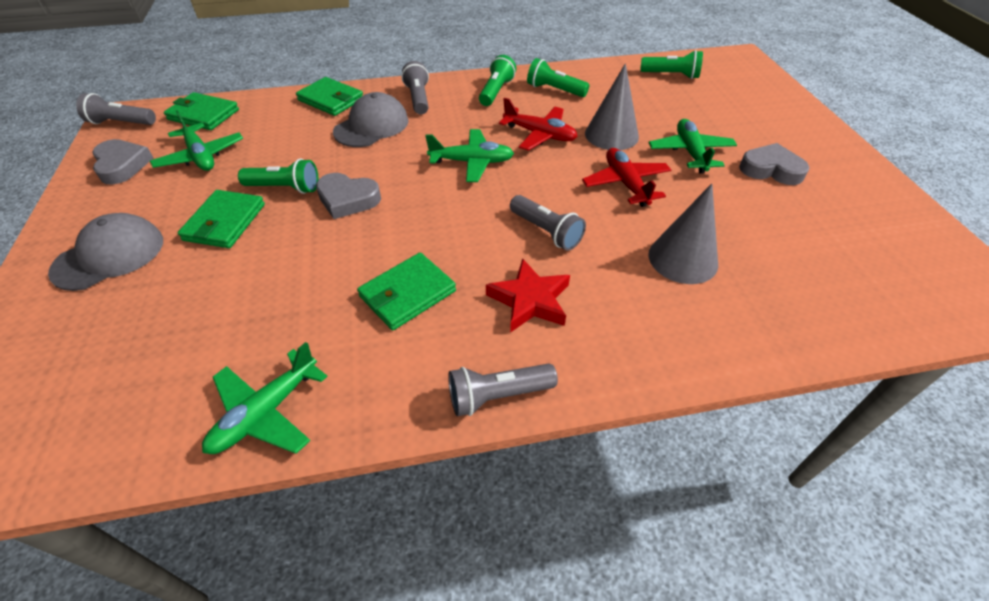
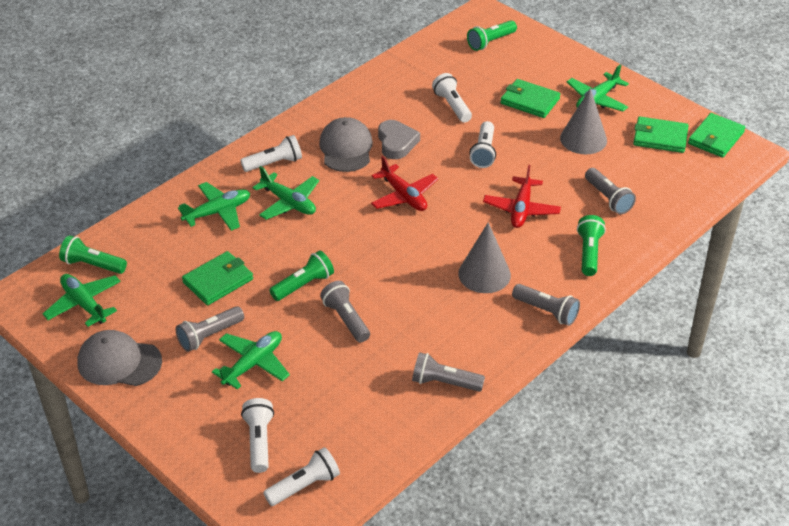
green plane: 4 -> 5
grey flashlight: 4 -> 5
grey heart: 3 -> 1
red star: 1 -> 0
white flashlight: 0 -> 5

